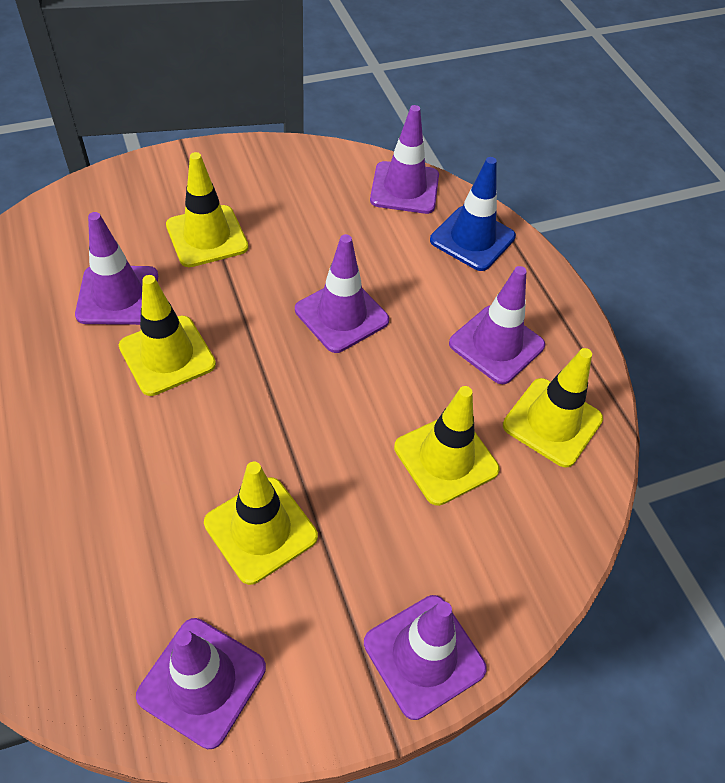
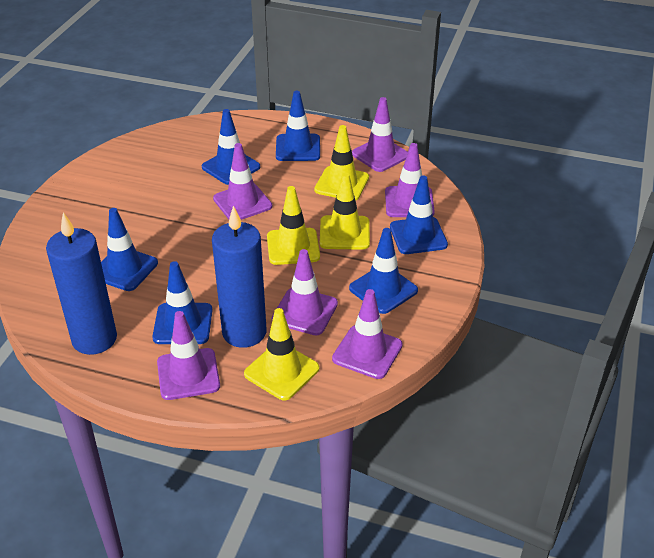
blue candle: 0 -> 2
blue traffic cone: 1 -> 6
yellow traffic cone: 5 -> 4

